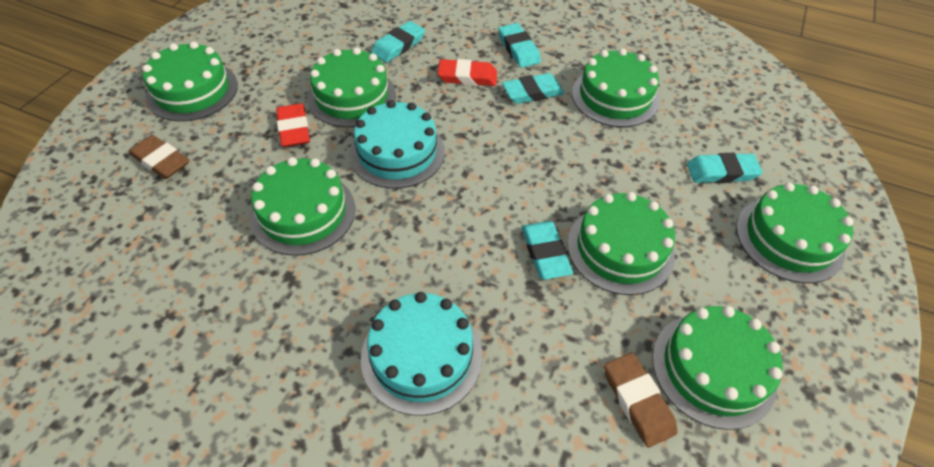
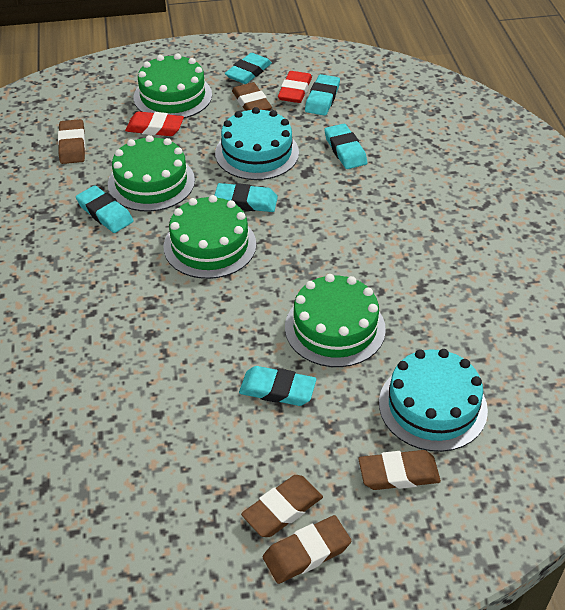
brown eraser: 2 -> 5
green cake: 7 -> 4
turquoise eraser: 5 -> 6

